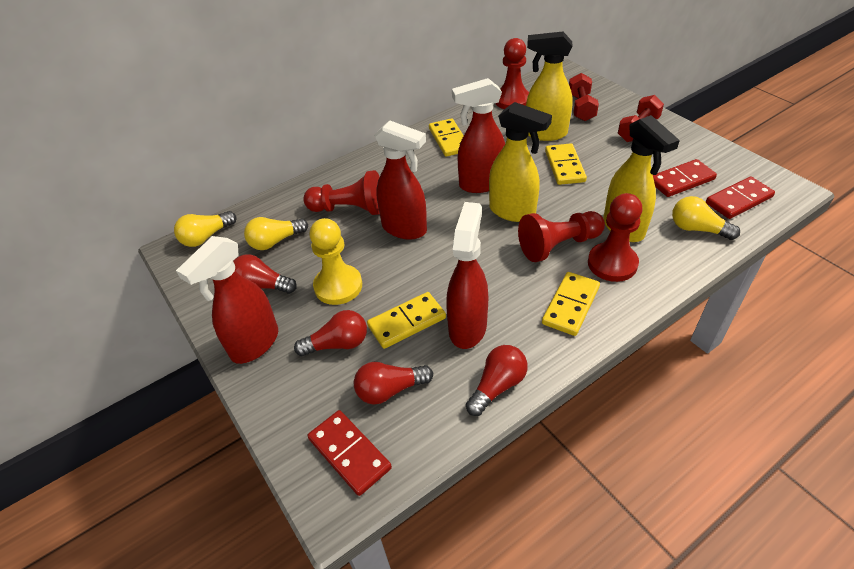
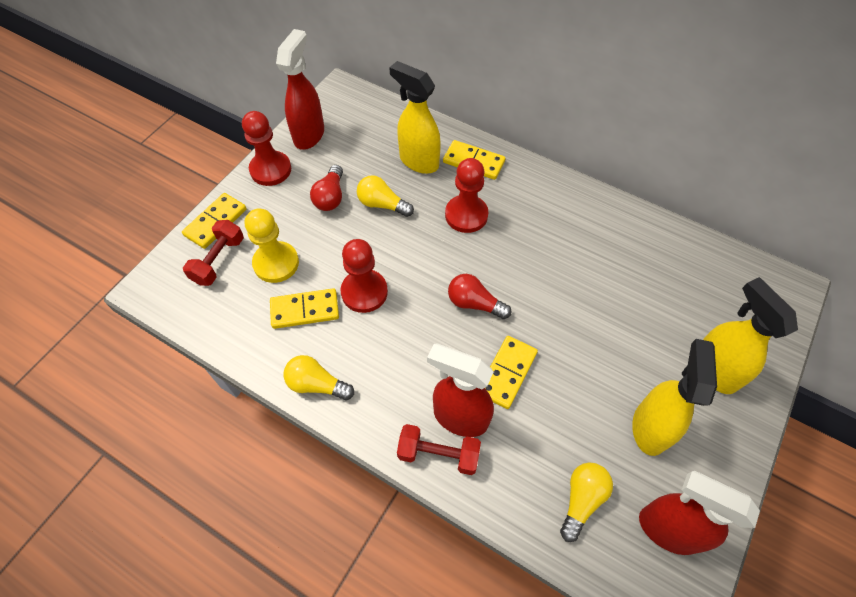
red domino: 3 -> 0
red light bulb: 4 -> 2
red pawn: 4 -> 3
red spray bottle: 4 -> 3

